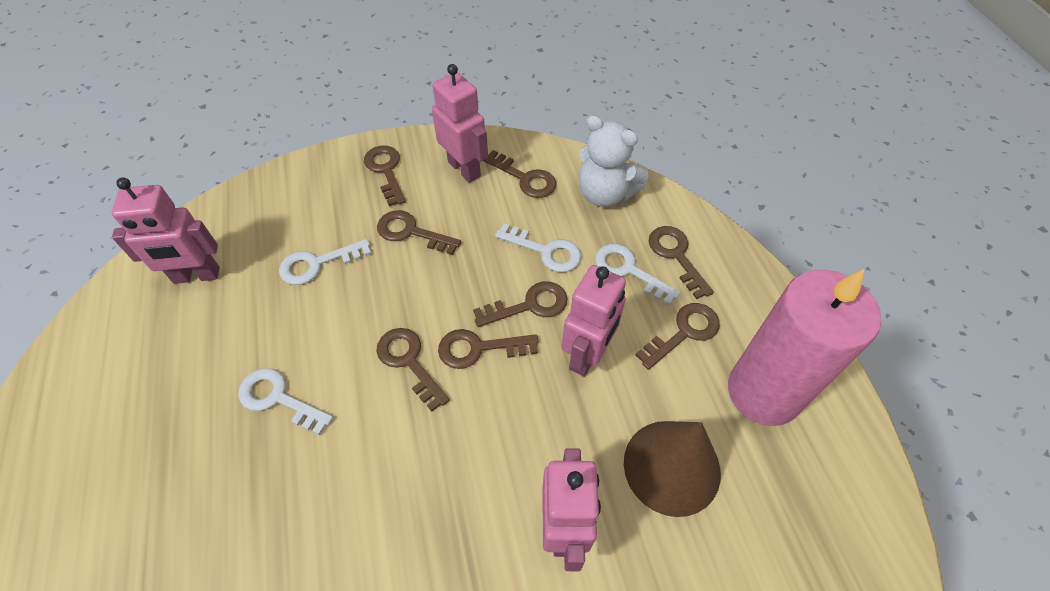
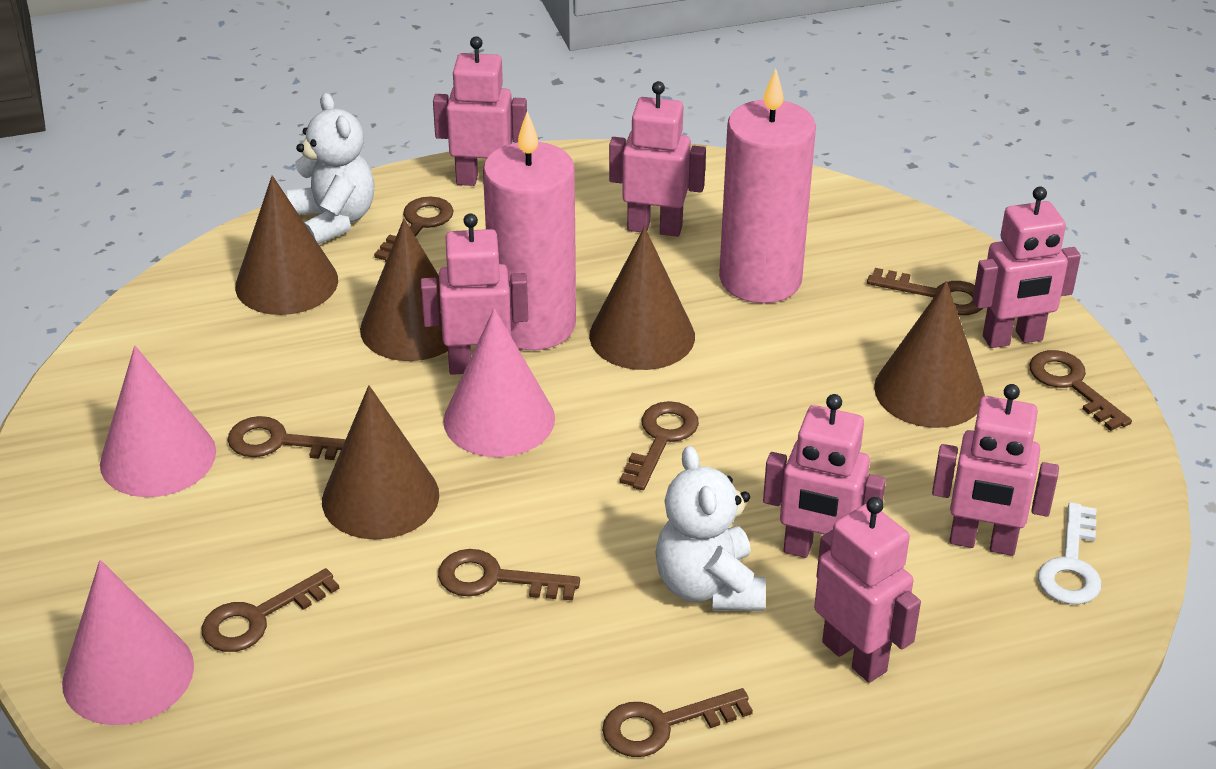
brown cone: 1 -> 5
pink candle: 1 -> 2
pink cone: 0 -> 3
pink robot: 4 -> 7
white key: 4 -> 1
white teddy bear: 1 -> 2

